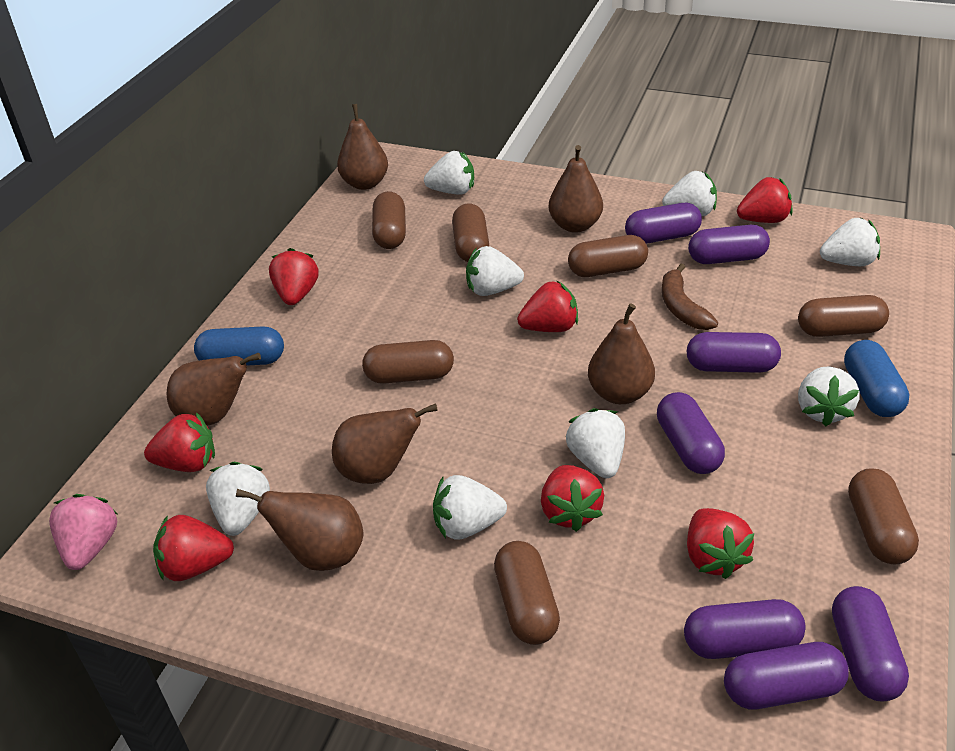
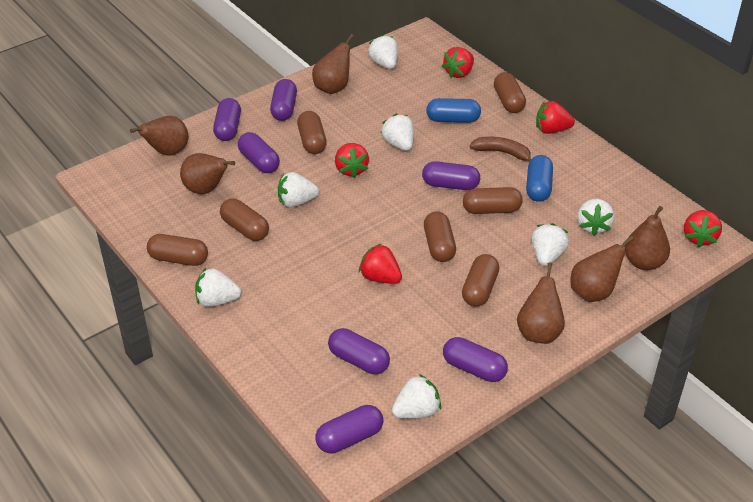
pink strawberry: 1 -> 0
red strawberry: 7 -> 5
white strawberry: 8 -> 7

